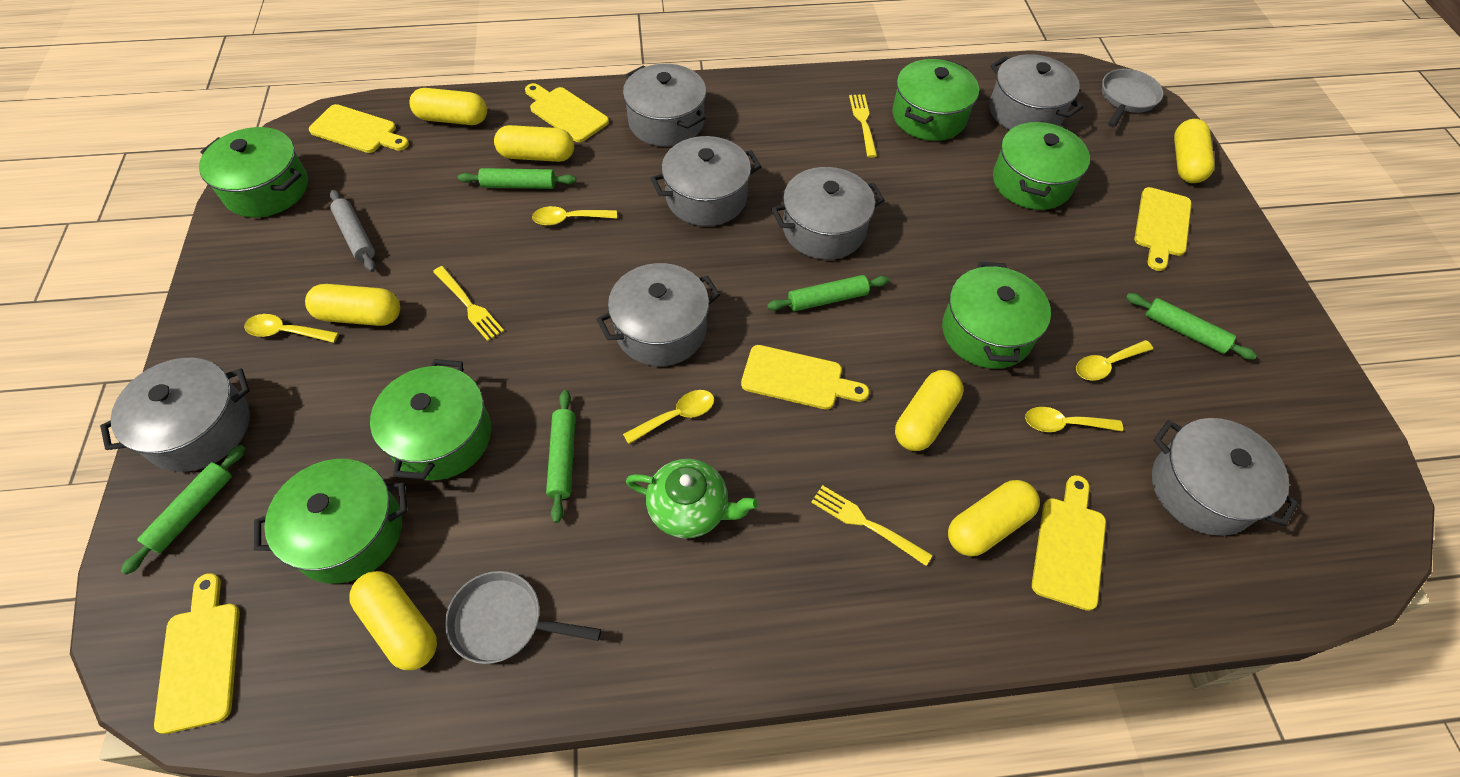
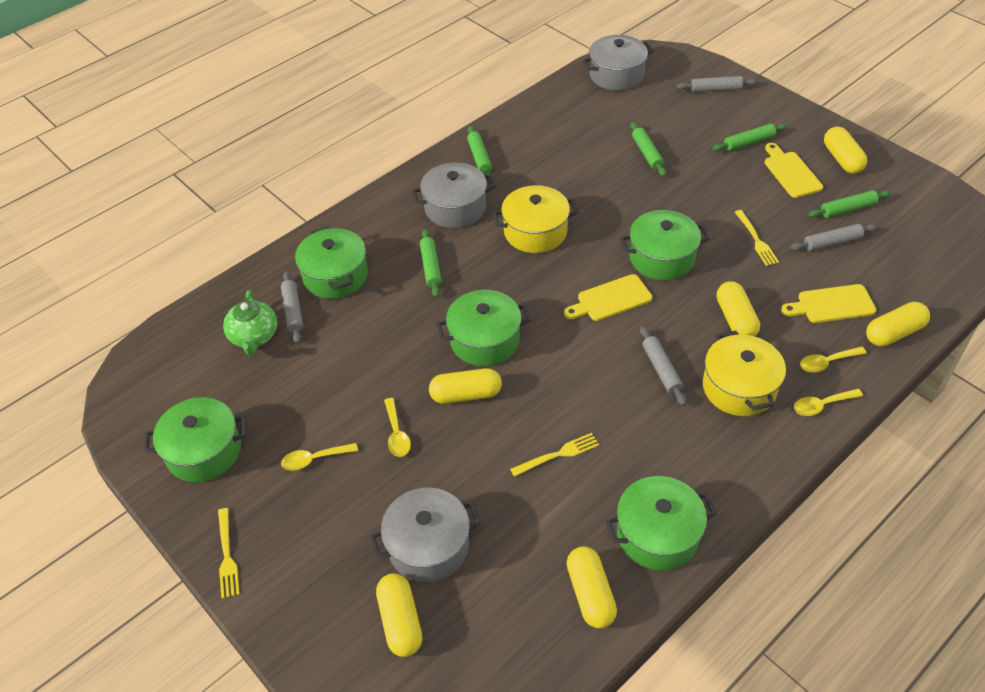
green pot: 6 -> 5
grey pan: 2 -> 0
grey pot: 7 -> 3
grey rolling pin: 1 -> 4
yellow capsule: 7 -> 6
yellow cutting board: 6 -> 3
yellow pot: 0 -> 2
yellow spoon: 5 -> 4

